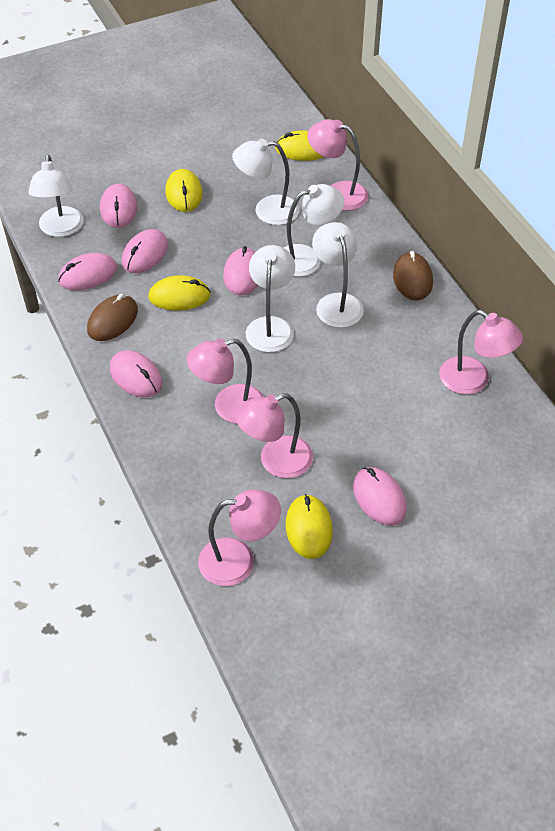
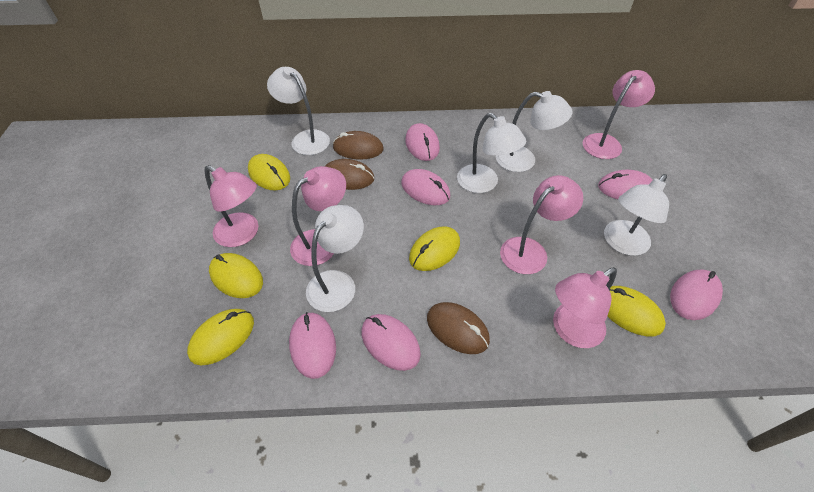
brown mouse: 2 -> 3
yellow mouse: 4 -> 5

